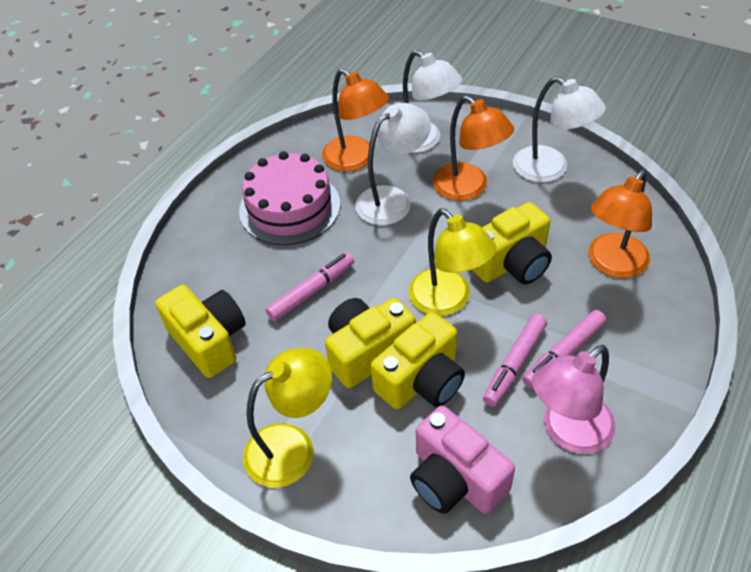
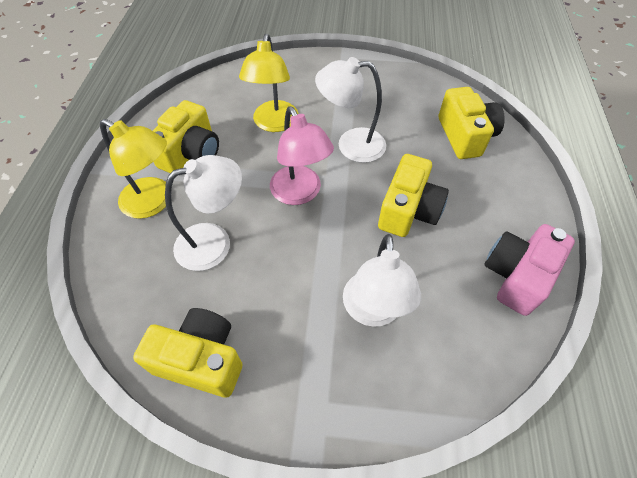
orange lamp: 3 -> 0
pink cake: 1 -> 0
pink marker: 3 -> 0

